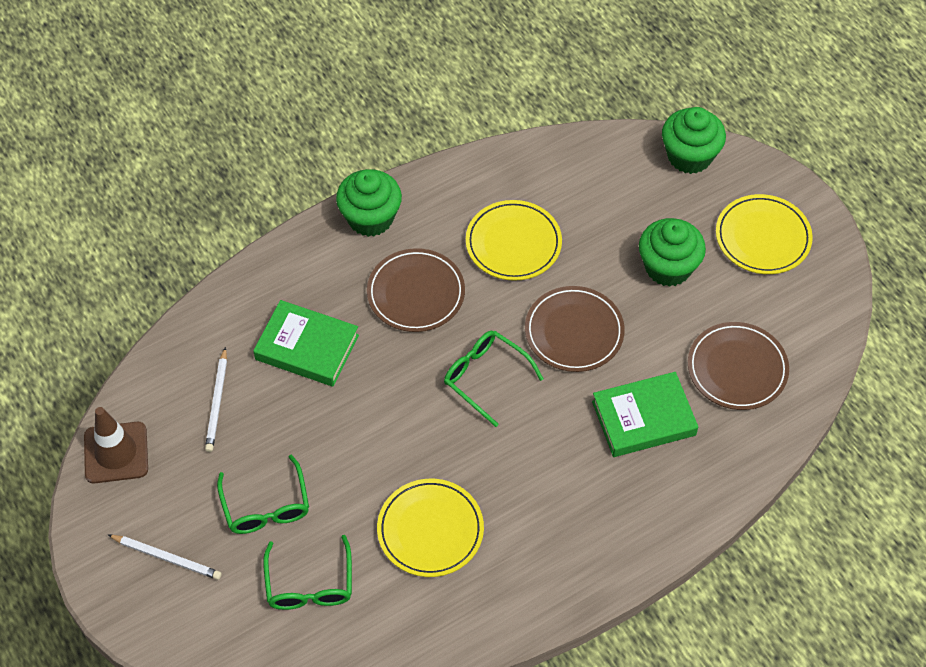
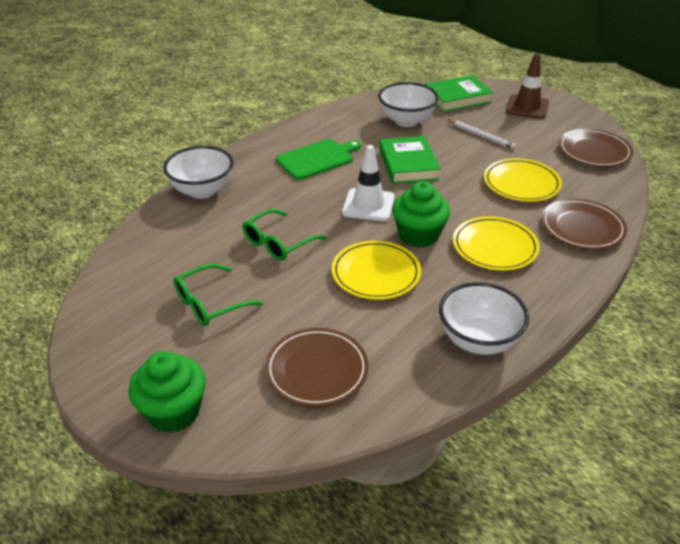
green cupcake: 3 -> 2
green cutting board: 0 -> 1
green glasses: 3 -> 2
white bowl: 0 -> 3
white pencil: 2 -> 1
white traffic cone: 0 -> 1

